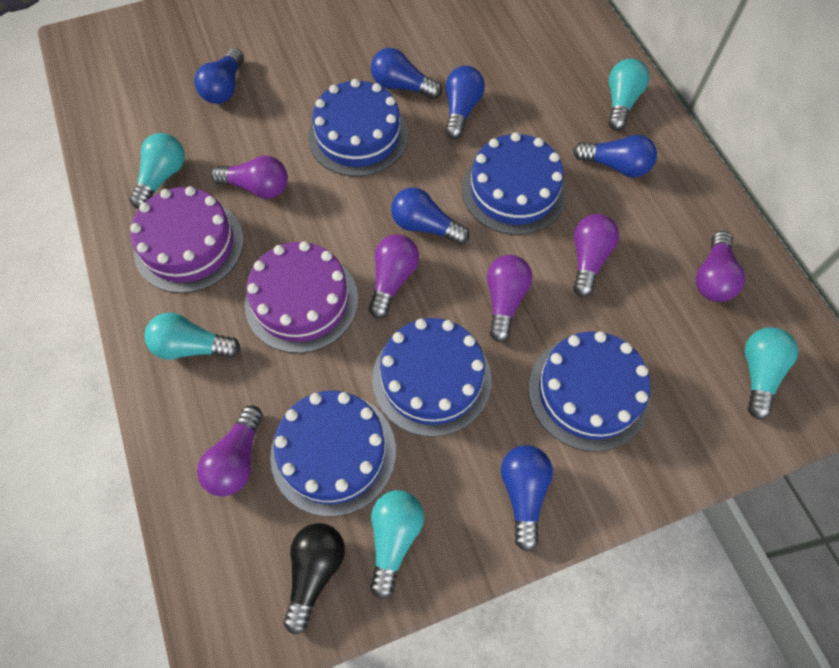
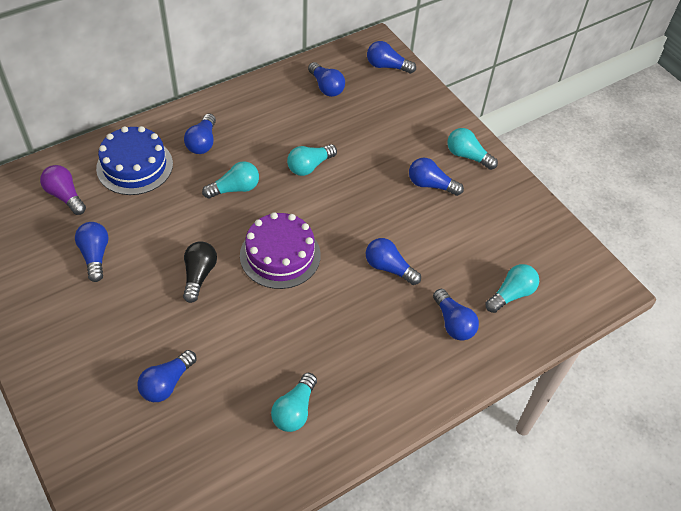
blue cake: 5 -> 1
blue light bulb: 6 -> 8
purple cake: 2 -> 1
purple light bulb: 6 -> 1

